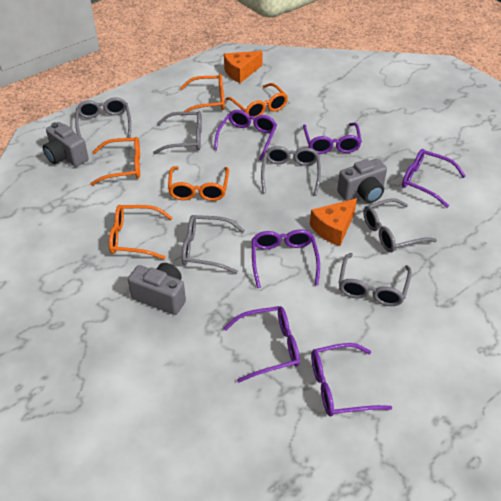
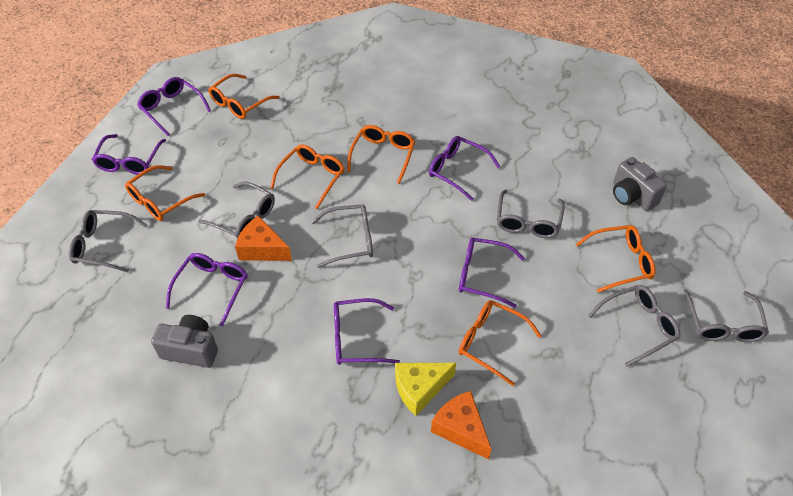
grey camera: 3 -> 2
orange glasses: 5 -> 6
yellow cheese: 0 -> 1

